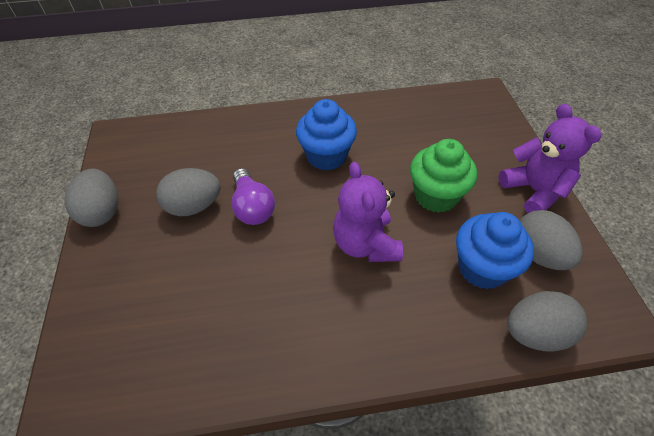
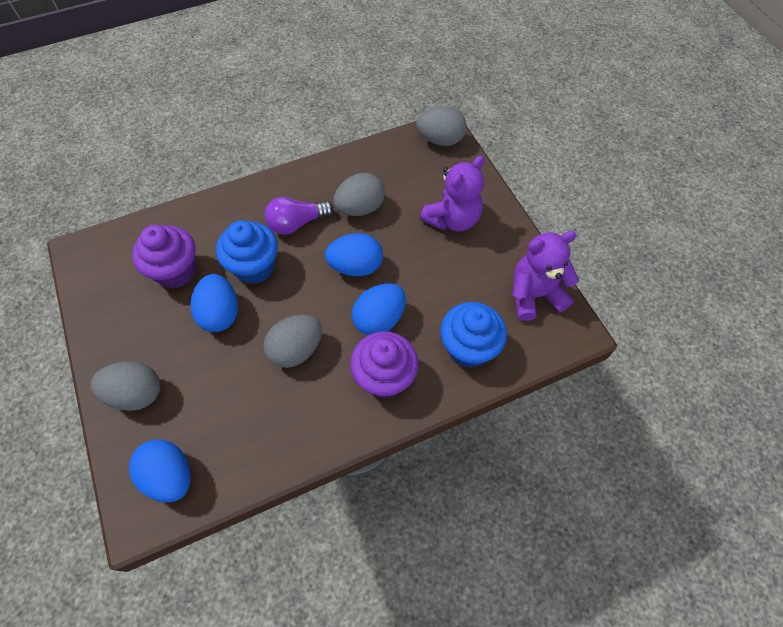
blue egg: 0 -> 4
green cupcake: 1 -> 0
purple cupcake: 0 -> 2

